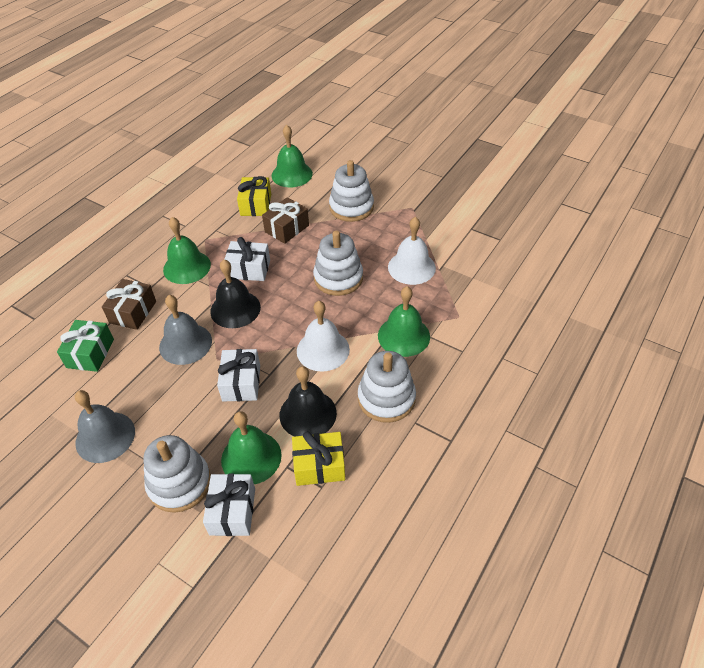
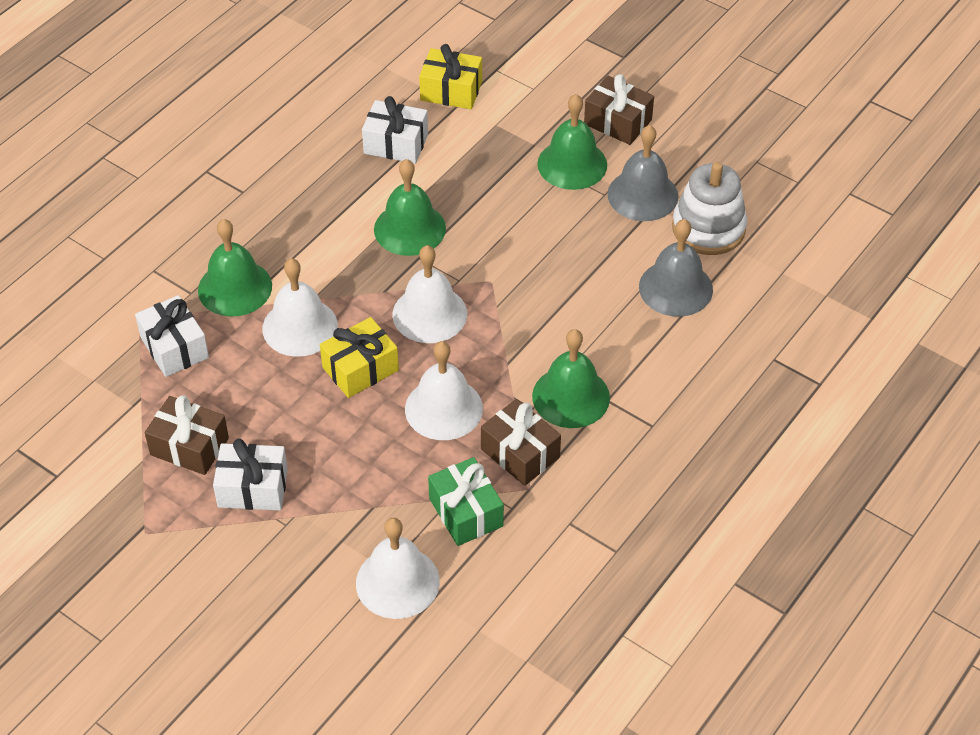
black bell: 2 -> 0
brown gift: 2 -> 3
white bell: 2 -> 4
white stacking toy: 4 -> 1

